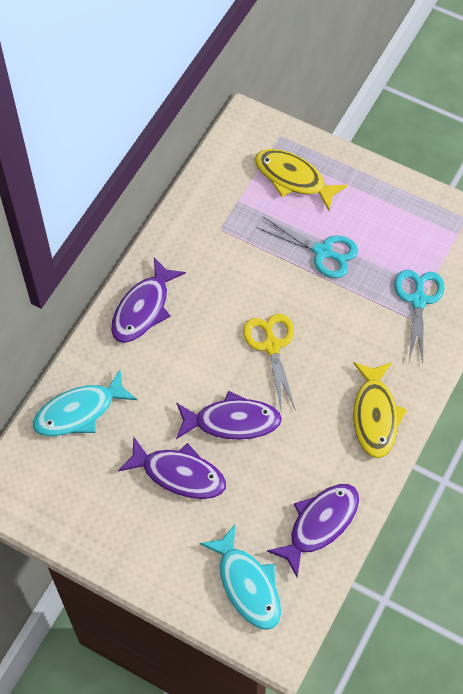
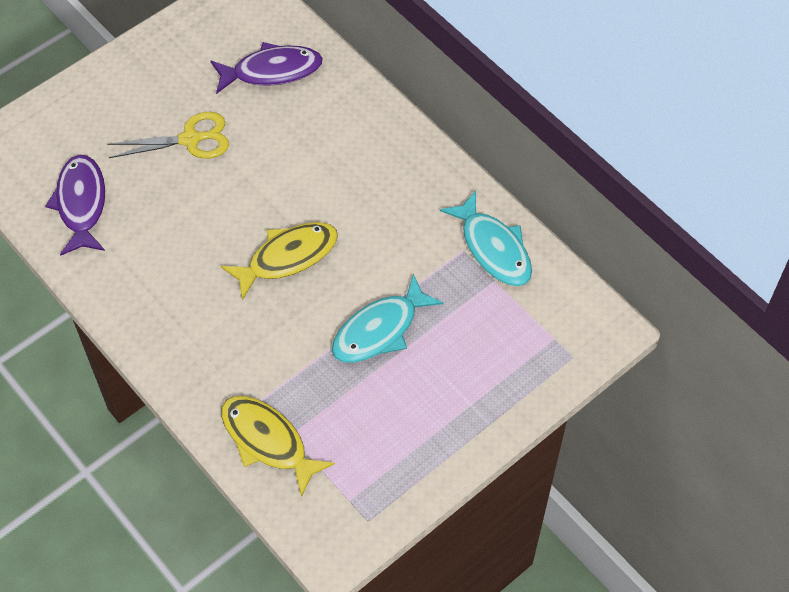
purple fish: 4 -> 2
turquoise scissors: 2 -> 0

